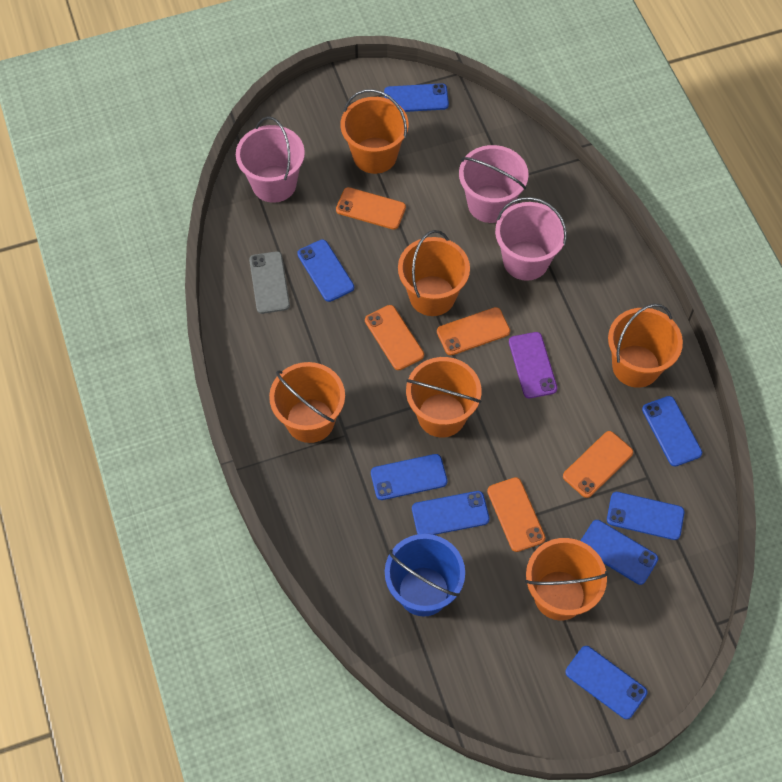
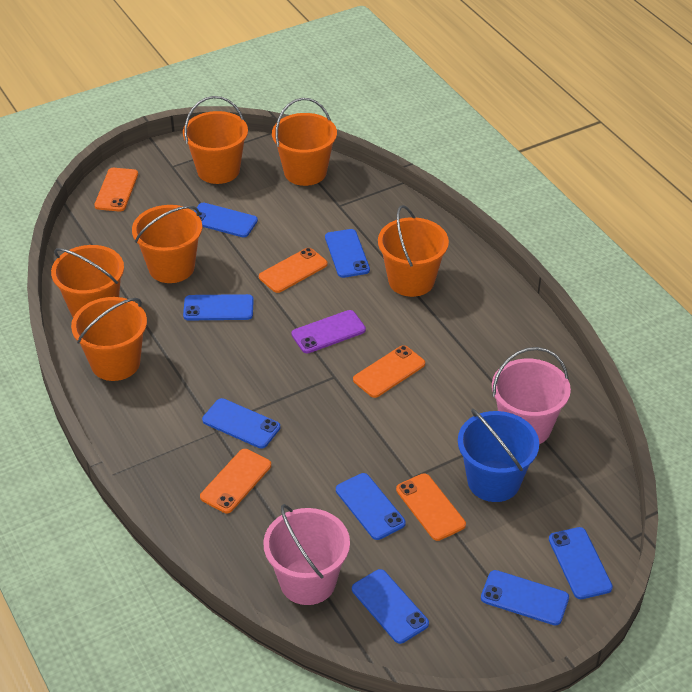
grey phone: 1 -> 0
pink bucket: 3 -> 2

